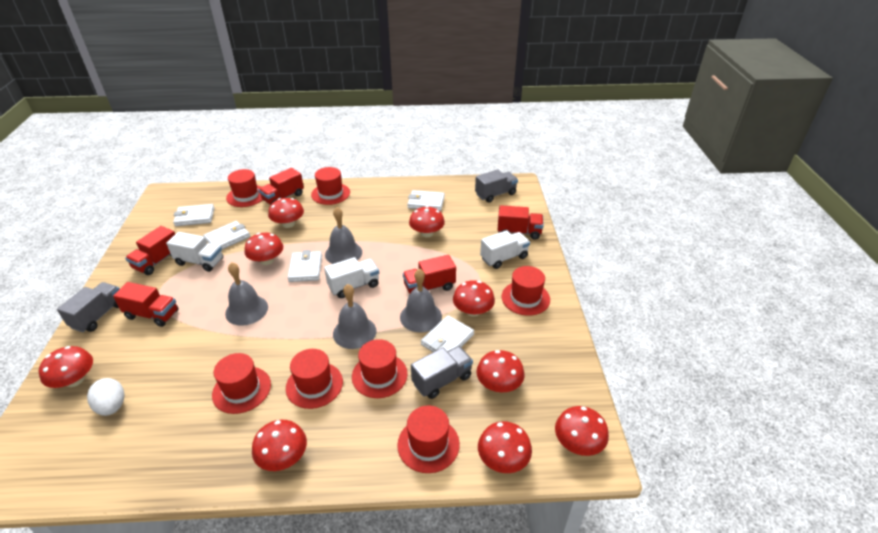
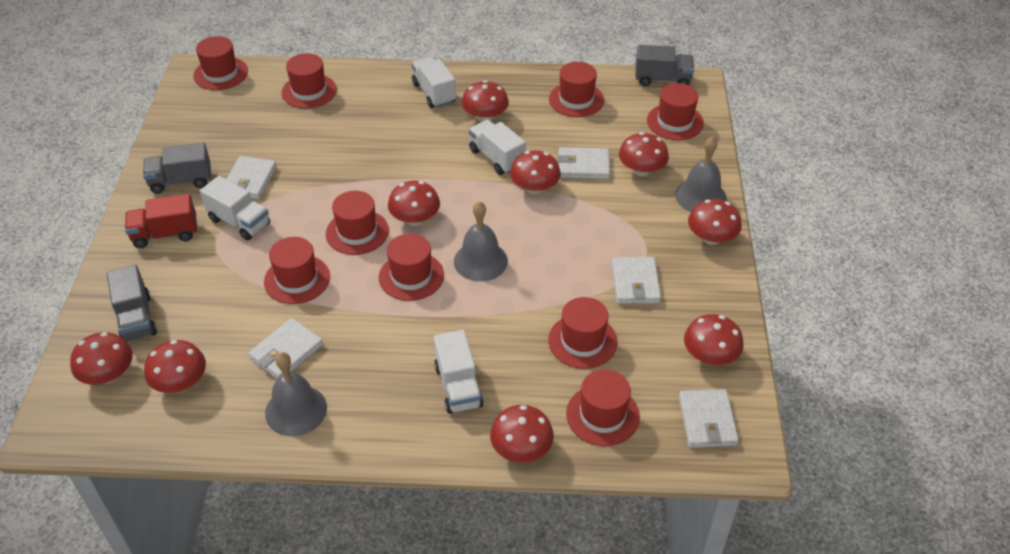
grey bell: 4 -> 3
red hat: 7 -> 9
red truck: 5 -> 1
white egg: 1 -> 0
white truck: 3 -> 4

